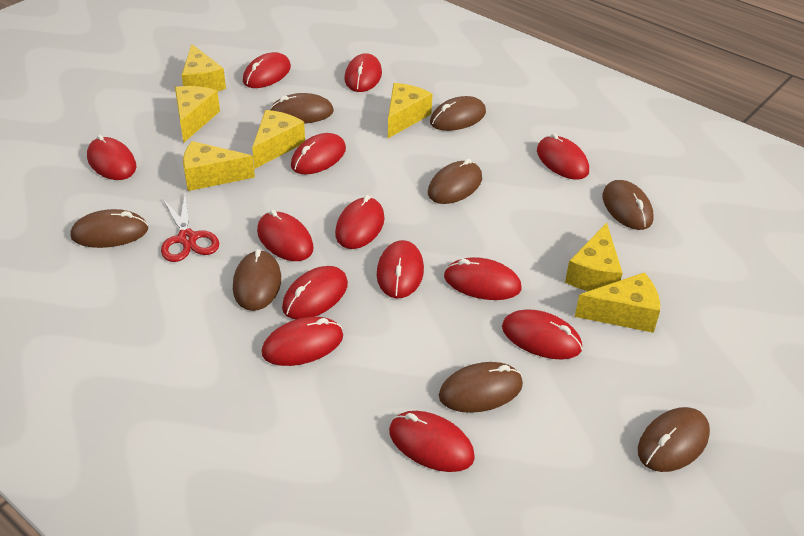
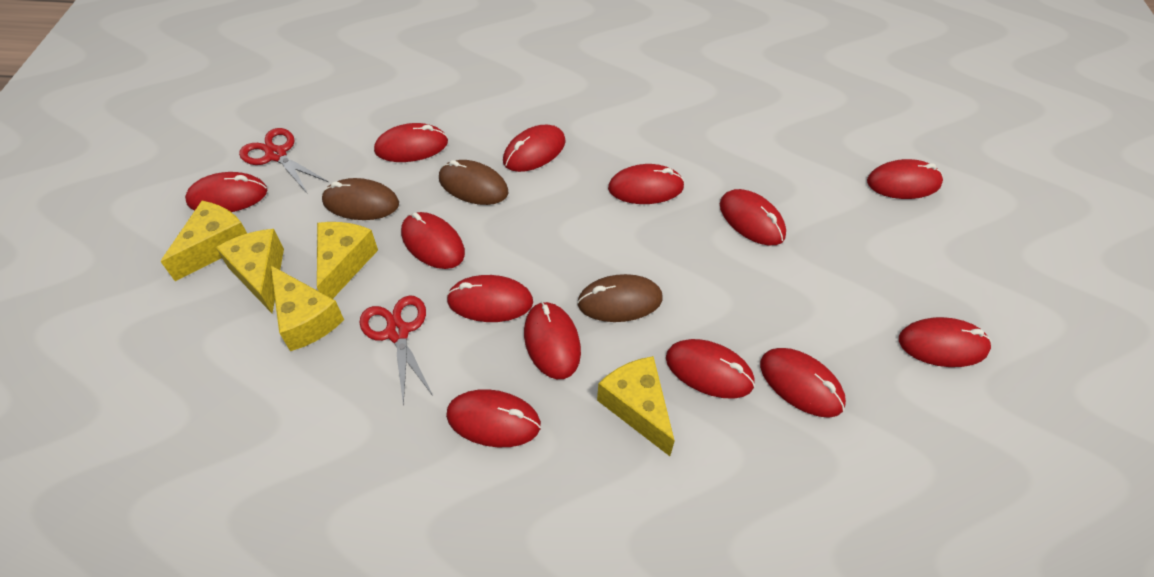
brown mouse: 8 -> 3
red scissors: 1 -> 2
yellow cheese: 7 -> 5

